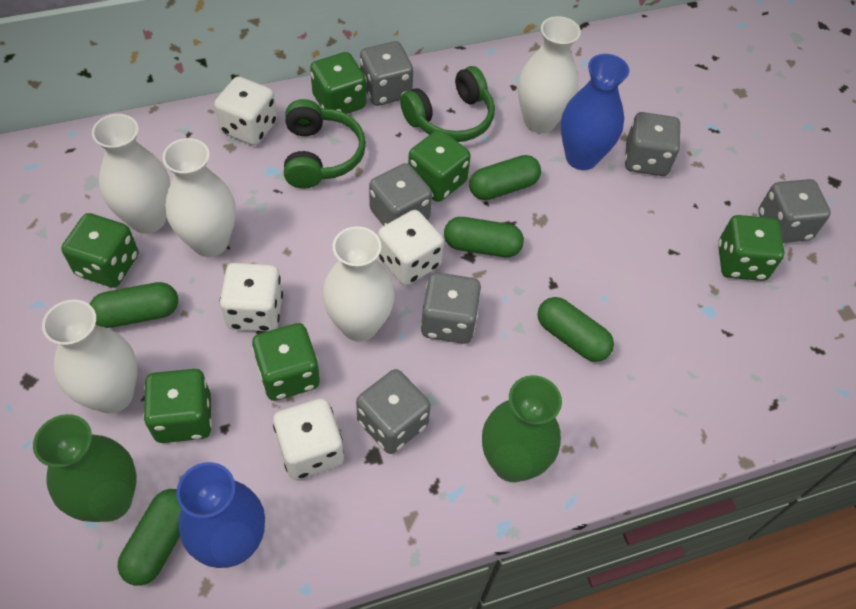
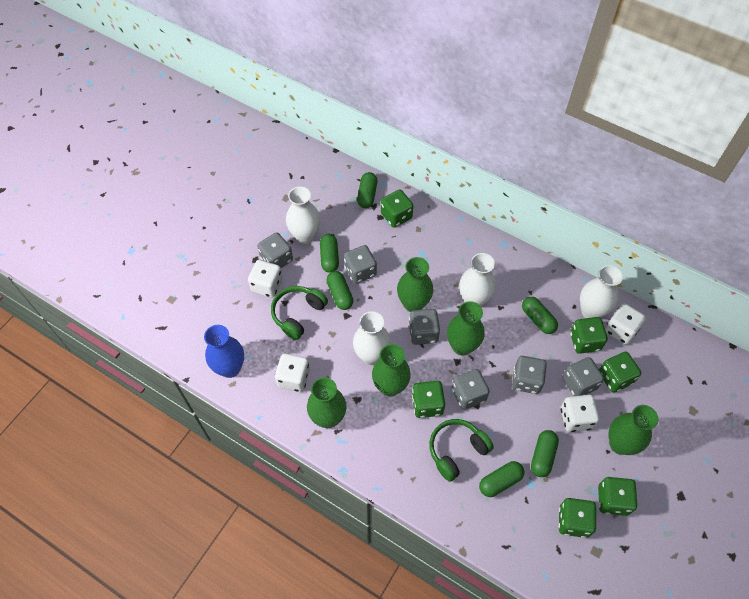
blue vase: 2 -> 1
green capsule: 5 -> 6
green vase: 2 -> 5
white vase: 5 -> 4

